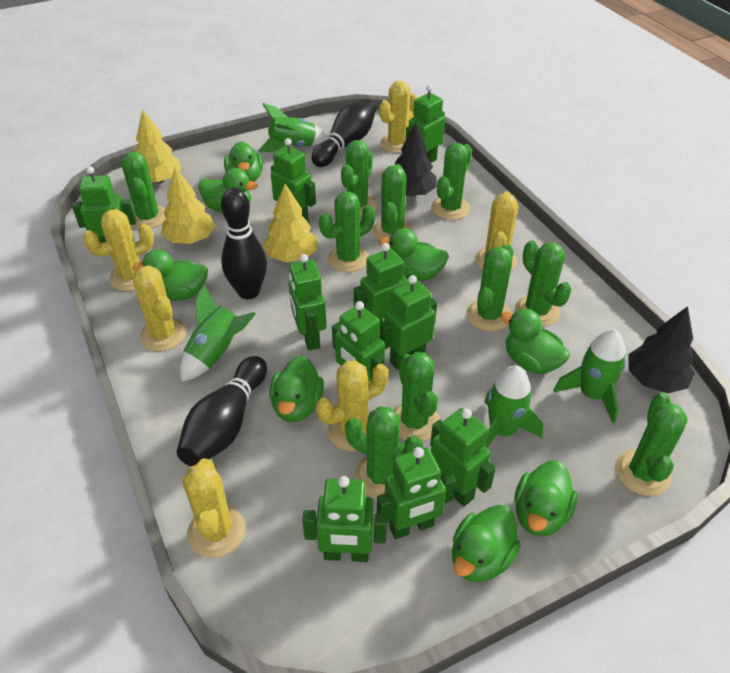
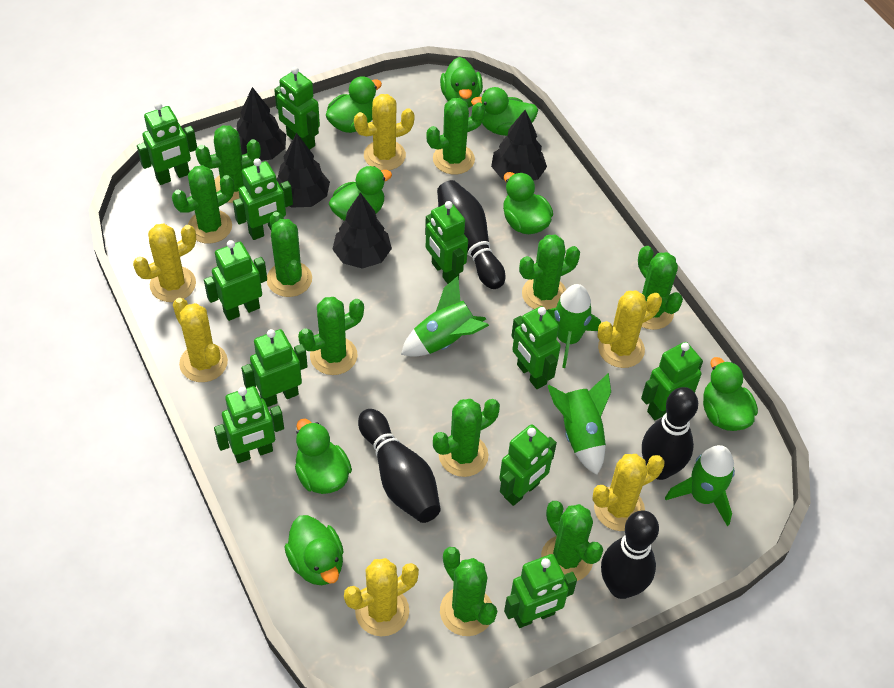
black bowling pin: 3 -> 4
black tree: 2 -> 4
green robot: 10 -> 11
yellow tree: 3 -> 0

